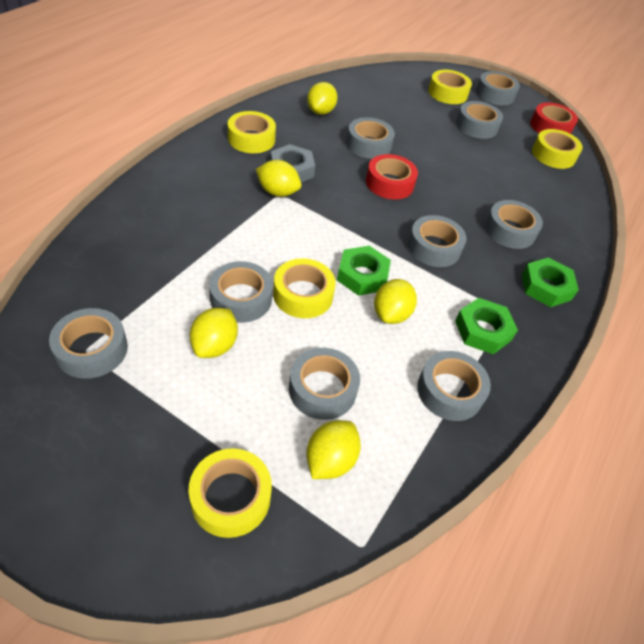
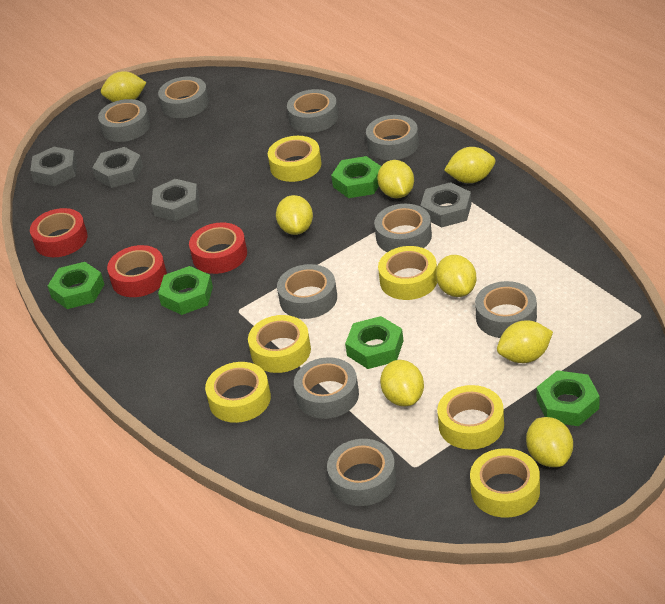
green nut: 3 -> 5
grey nut: 1 -> 4
red tape: 2 -> 3
yellow lemon: 5 -> 8
yellow tape: 5 -> 6

